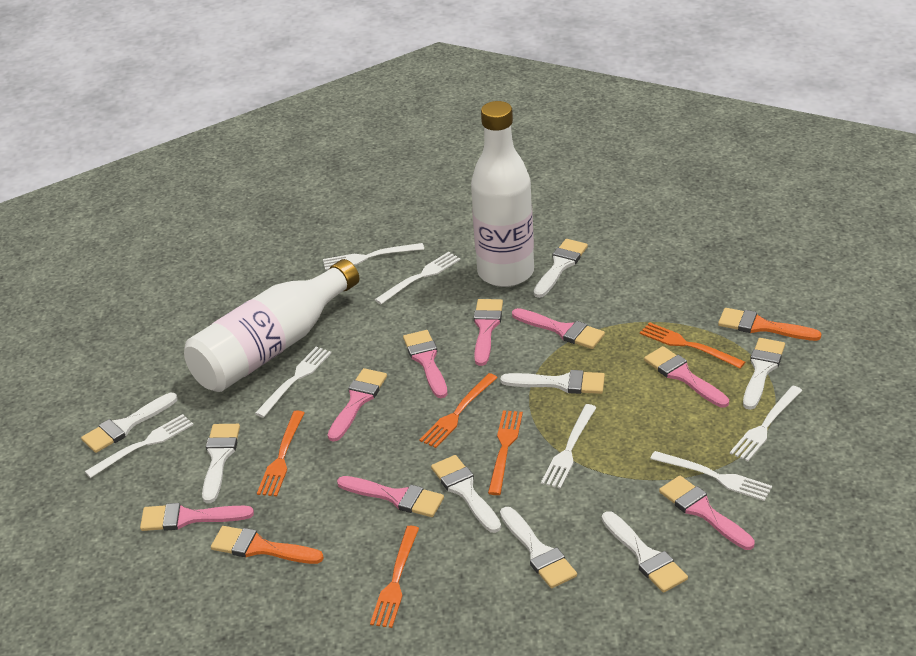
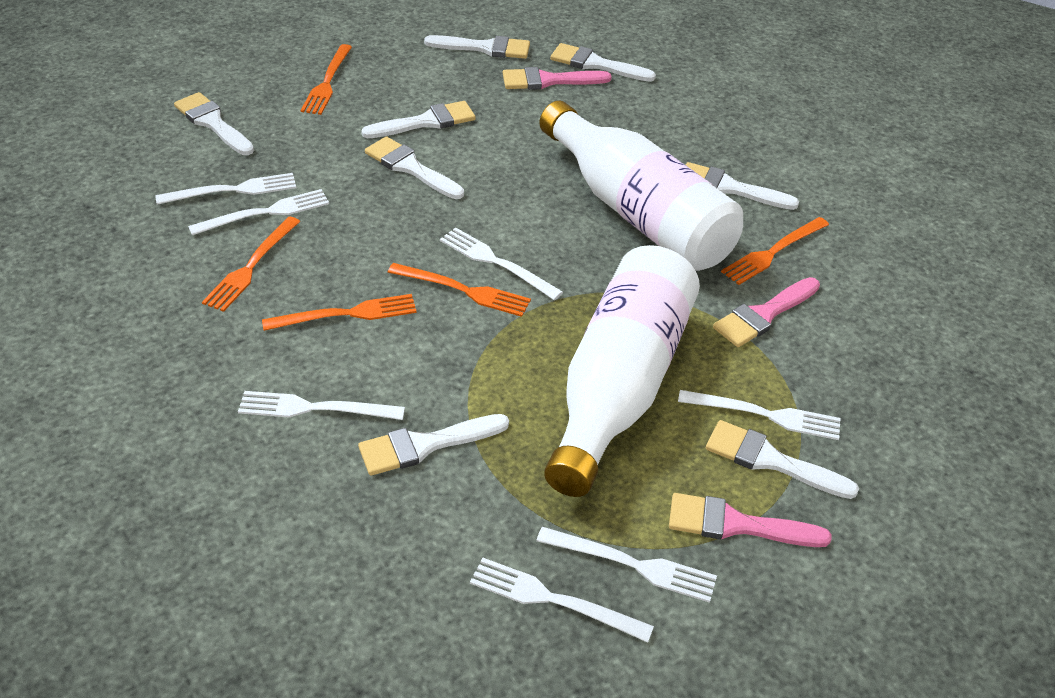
orange brush: 2 -> 0
pink brush: 8 -> 3

